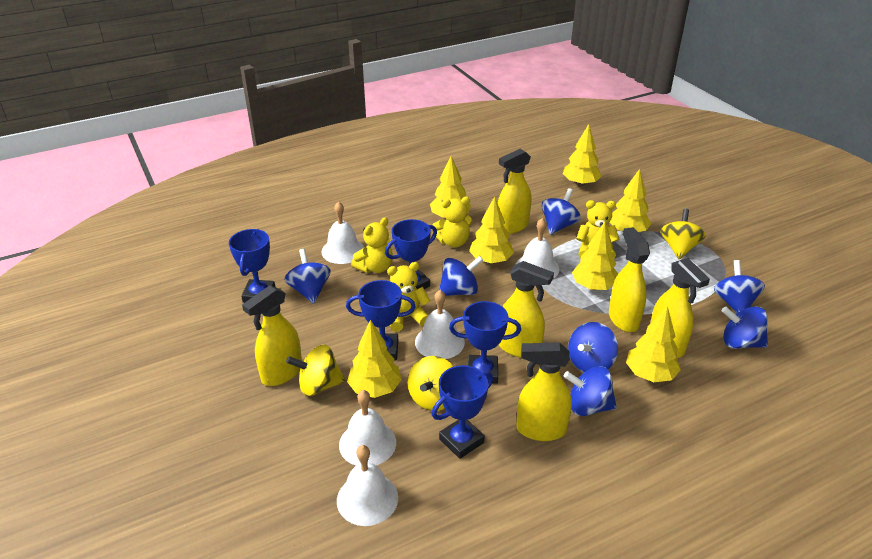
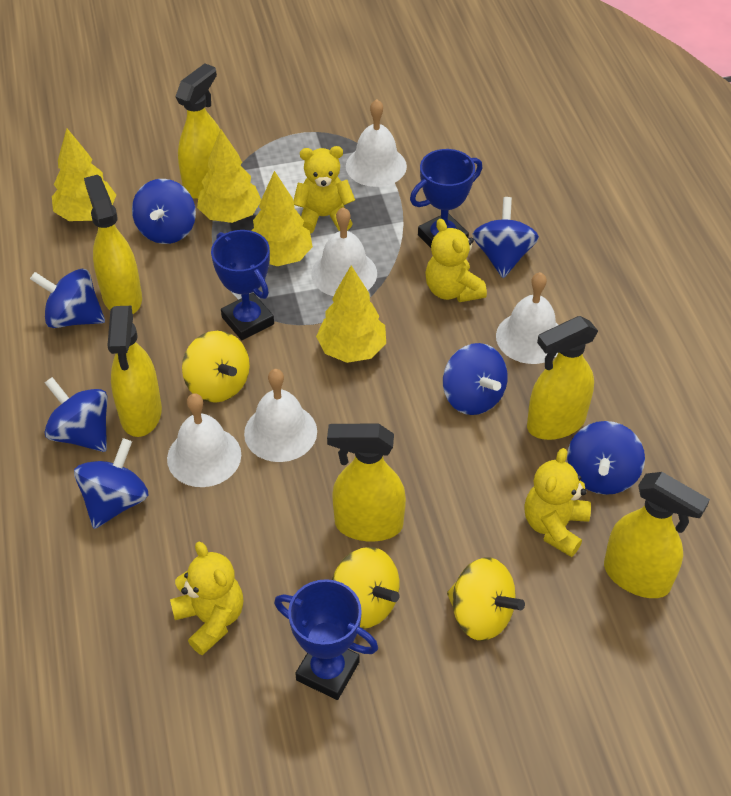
blue trophy: 5 -> 3
yellow tree: 7 -> 4

